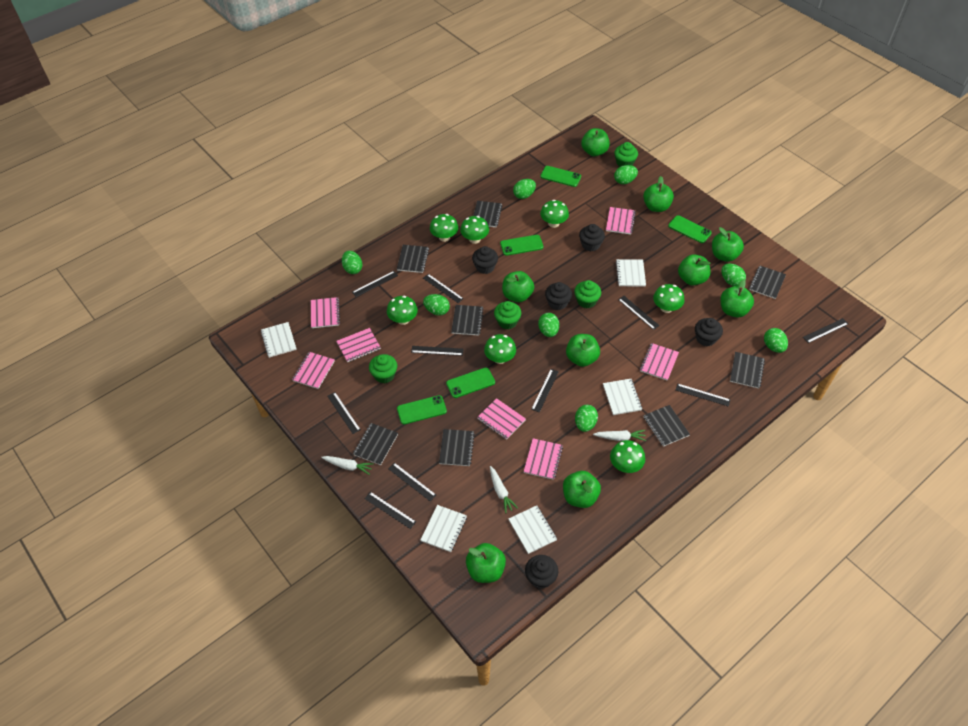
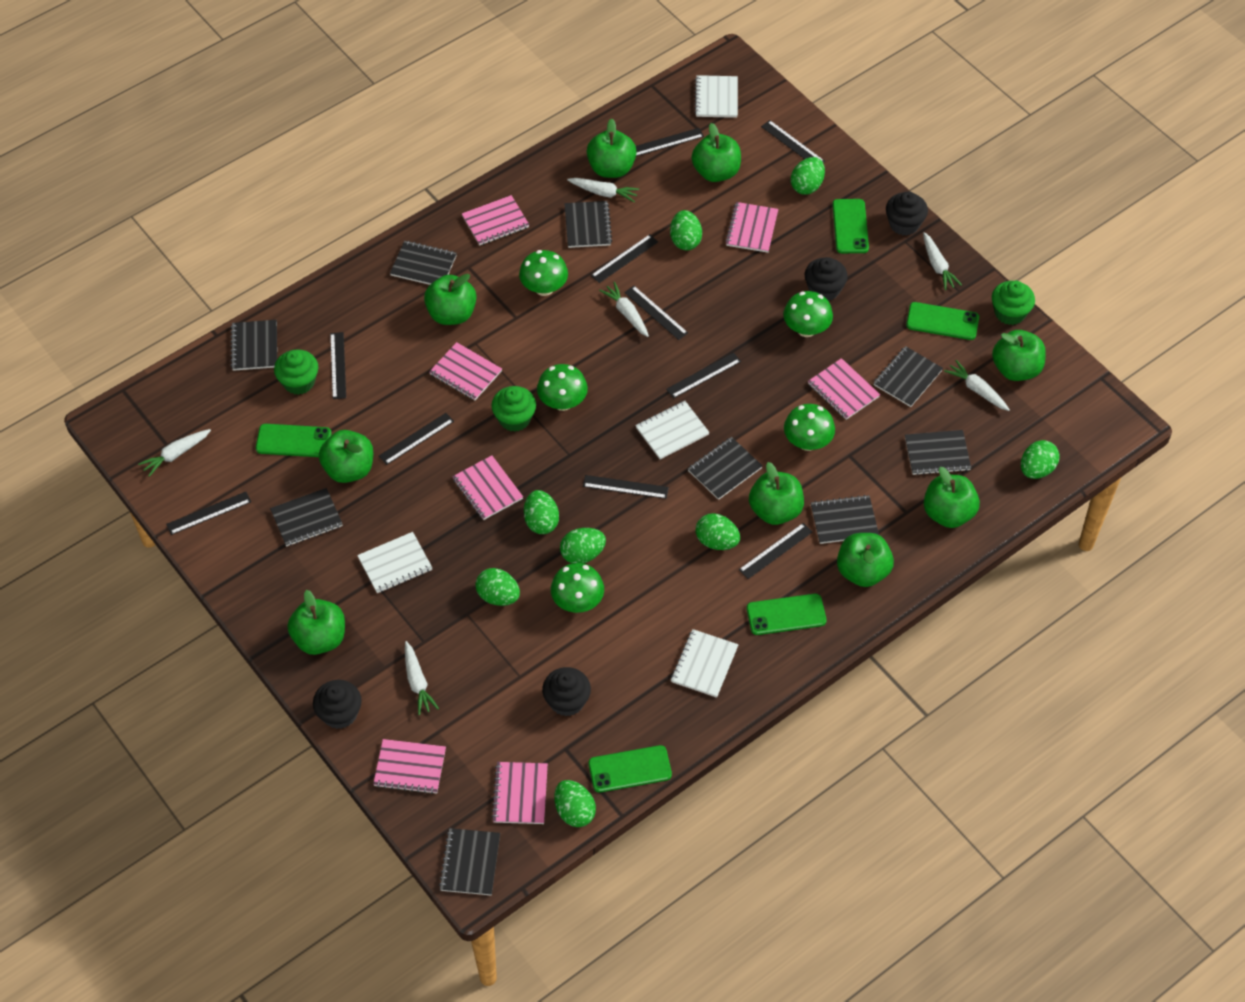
black cupcake: 5 -> 4
black notebook: 8 -> 9
green cupcake: 4 -> 3
green mushroom: 7 -> 5
white carrot: 3 -> 6
white notebook: 5 -> 4

